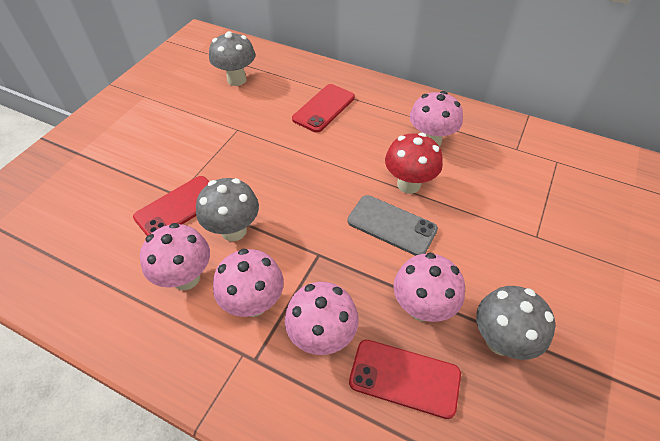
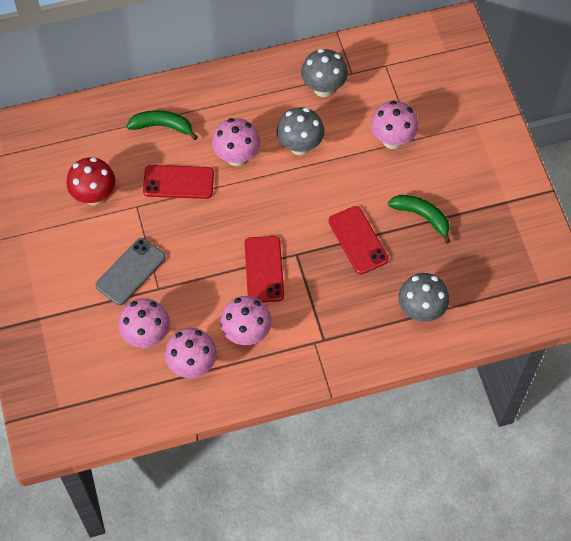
green banana: 0 -> 2

